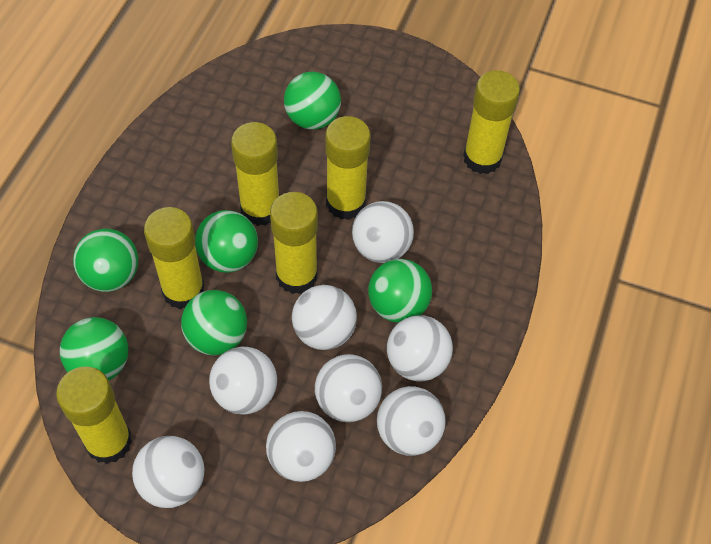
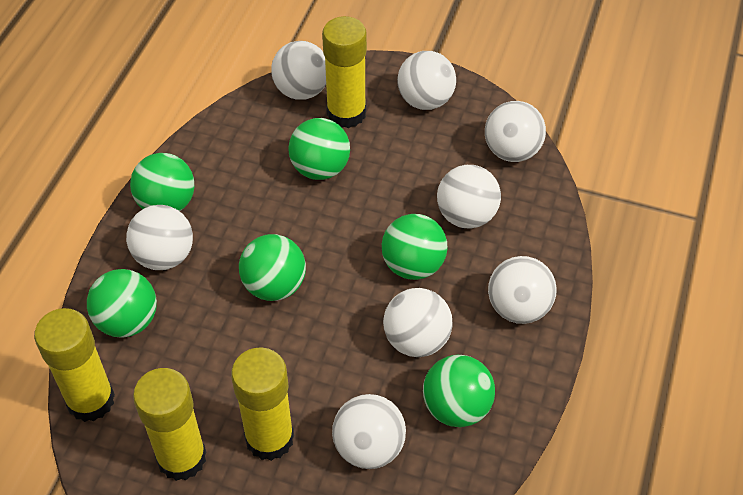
yellow glue stick: 6 -> 4

